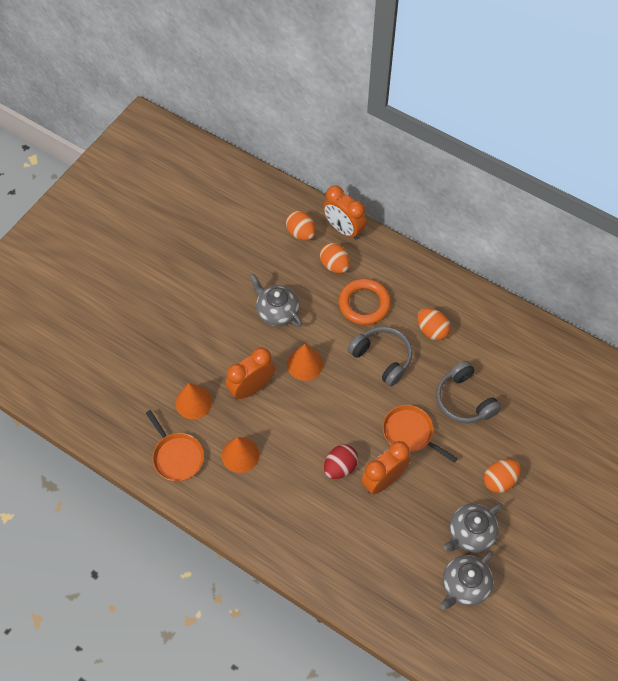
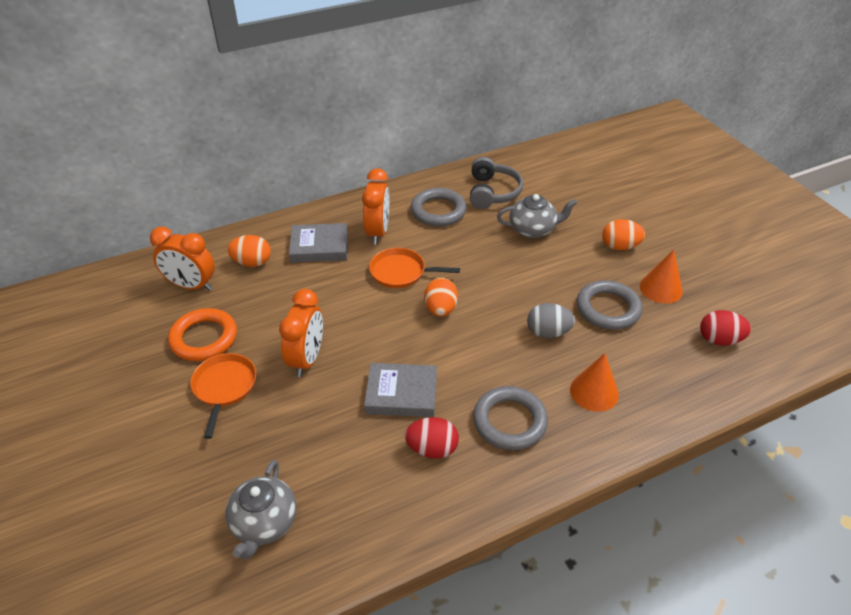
grey book: 0 -> 2
grey egg: 0 -> 1
grey headphones: 2 -> 1
grey ring: 0 -> 3
grey teapot: 3 -> 2
orange cone: 3 -> 2
orange egg: 4 -> 3
red egg: 1 -> 2

